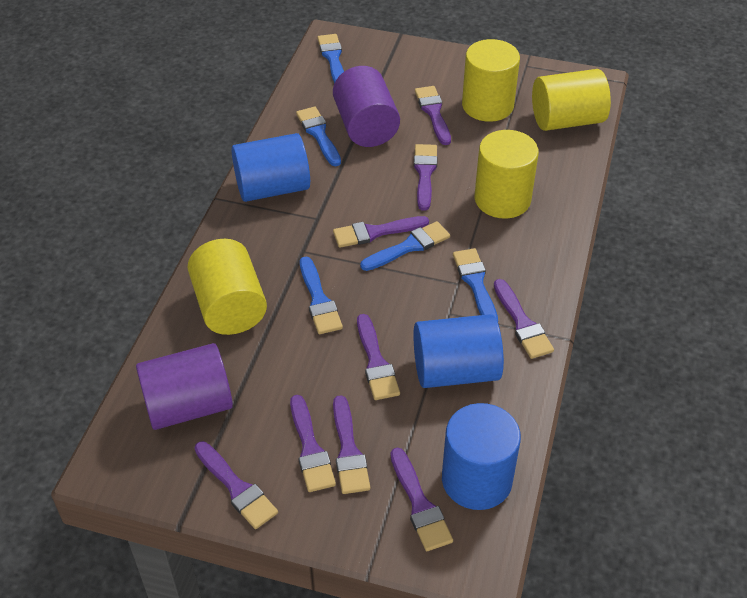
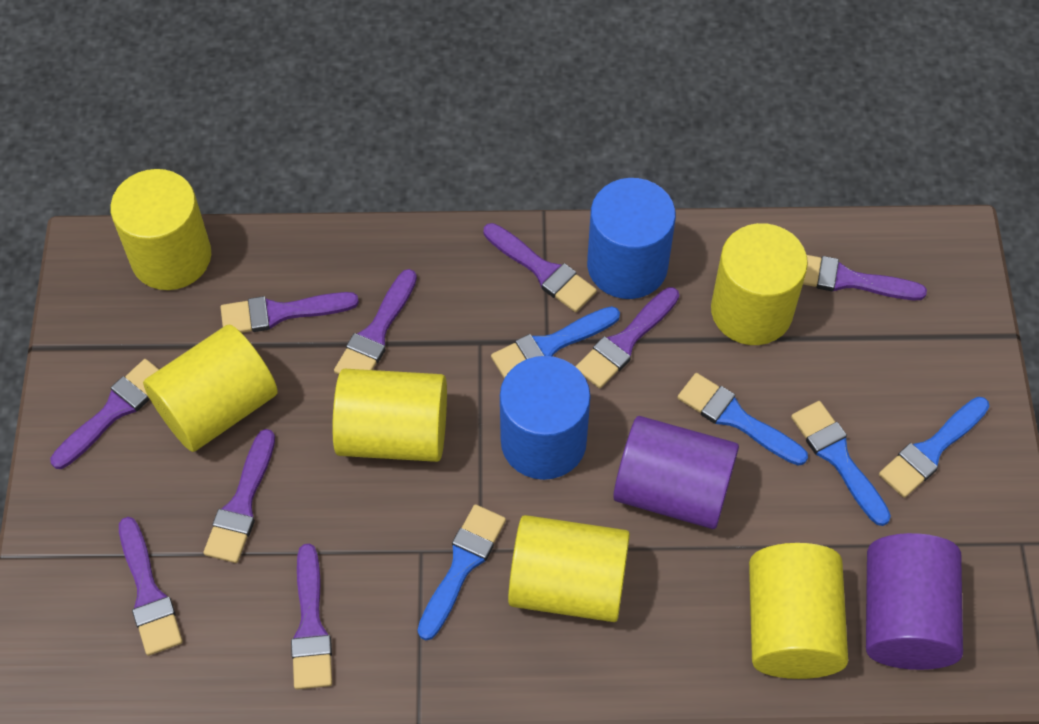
blue cylinder: 3 -> 2
yellow cylinder: 4 -> 6

